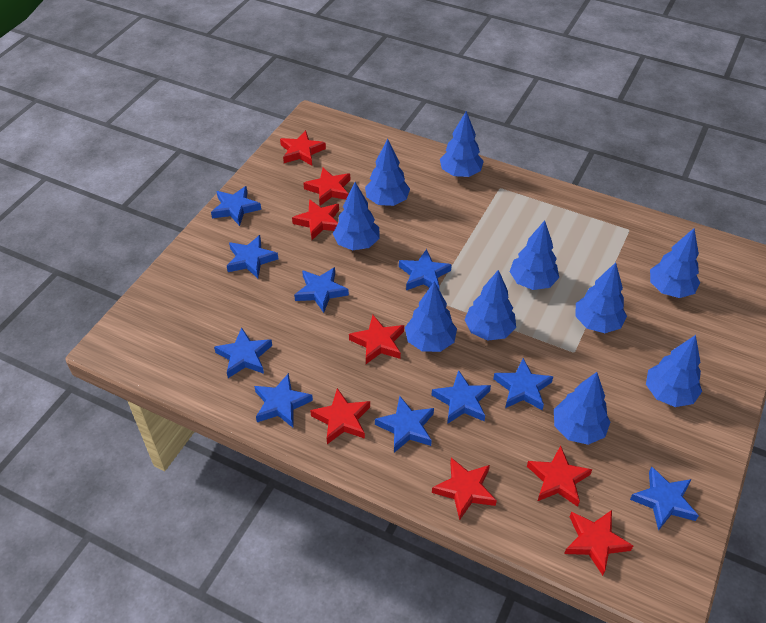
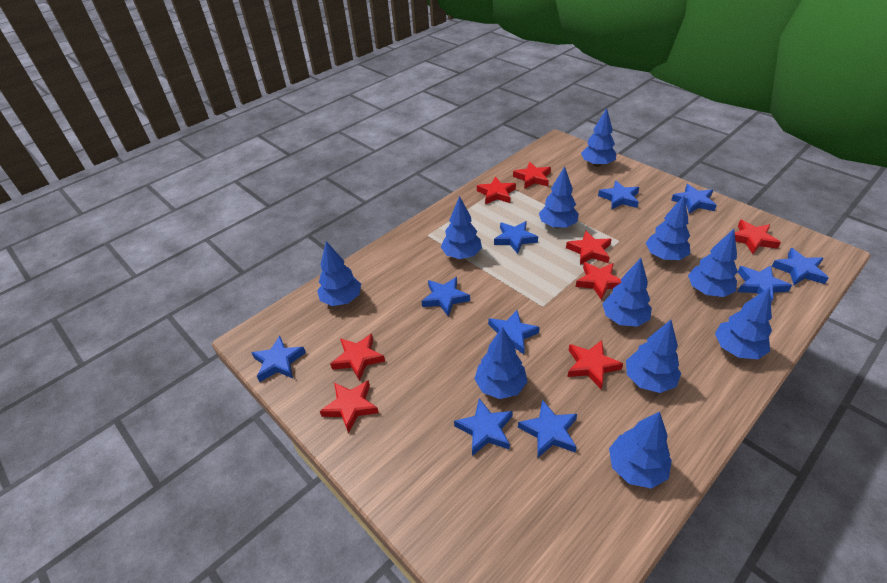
blue tree: 10 -> 11

